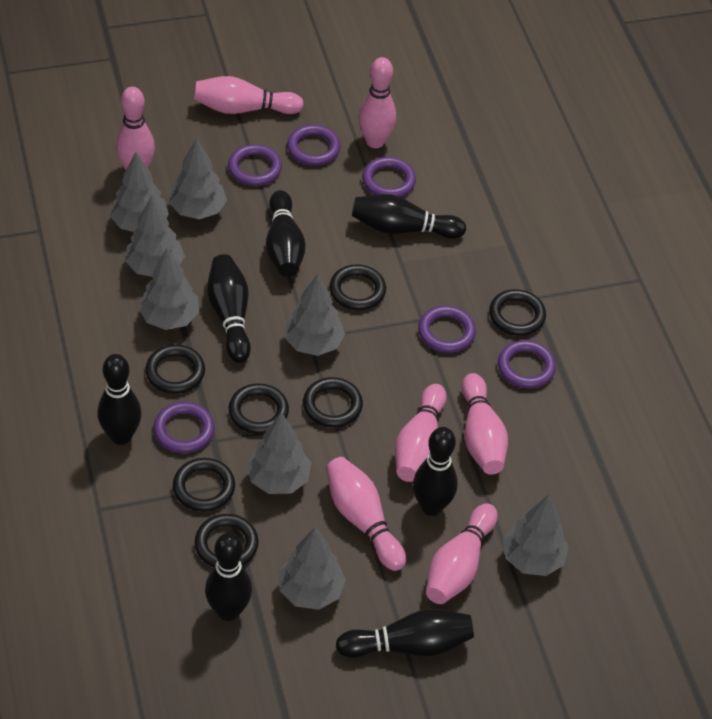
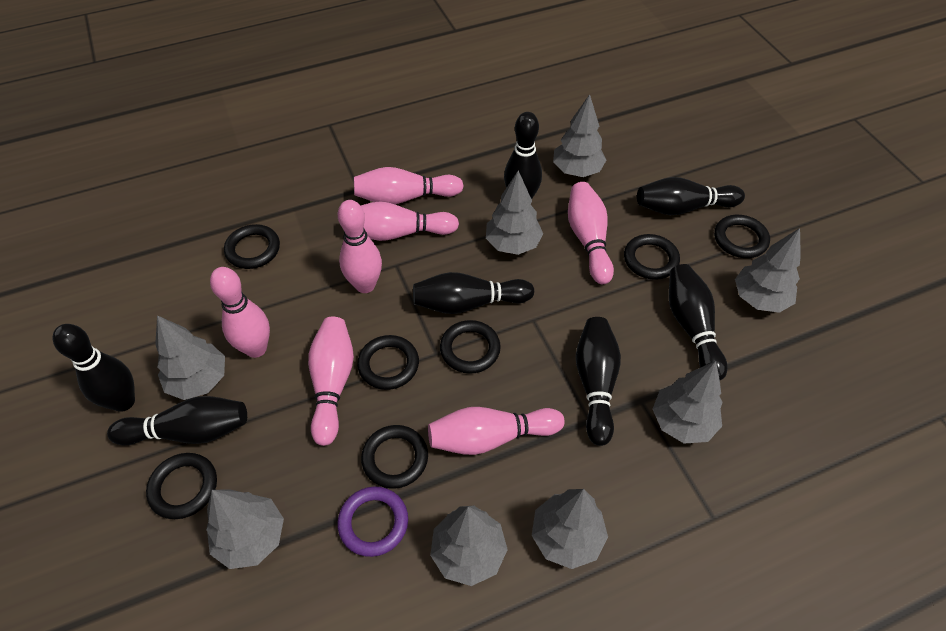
purple ring: 6 -> 1

